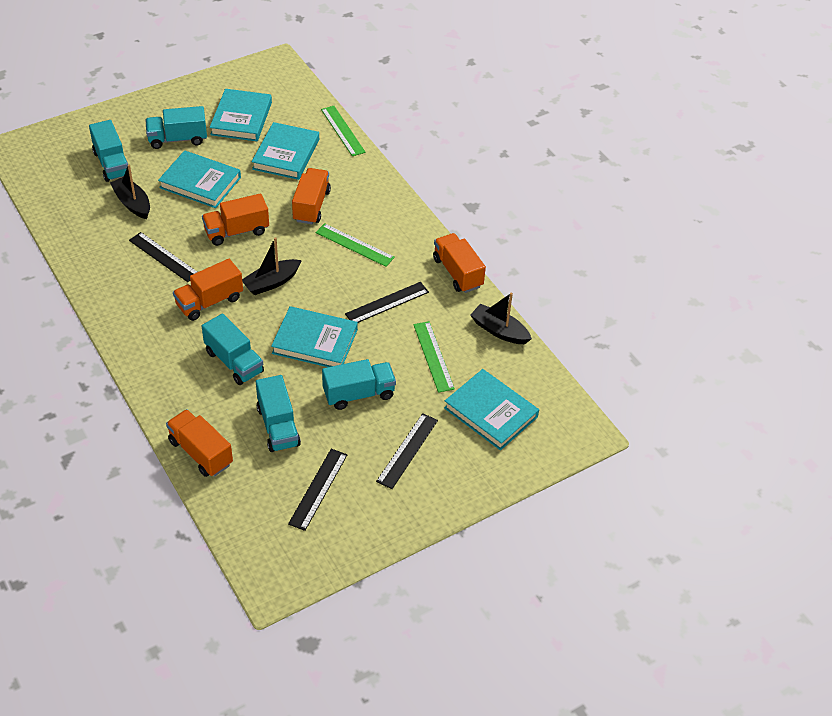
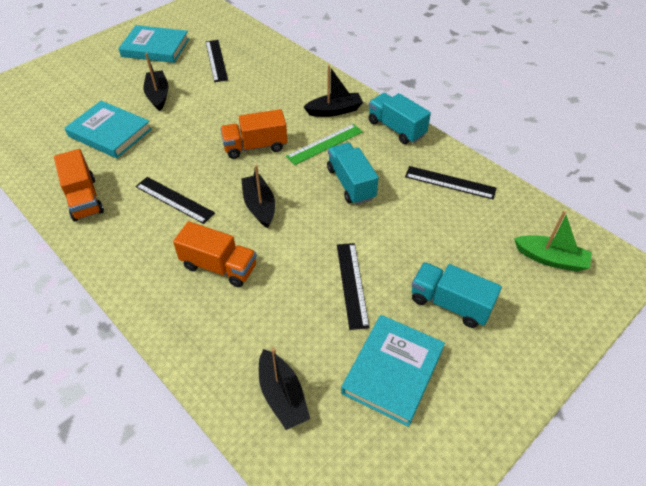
black boat: 3 -> 4
green boat: 0 -> 1
green ruler: 3 -> 1
orange truck: 5 -> 3
turquoise book: 5 -> 3
turquoise truck: 5 -> 3

